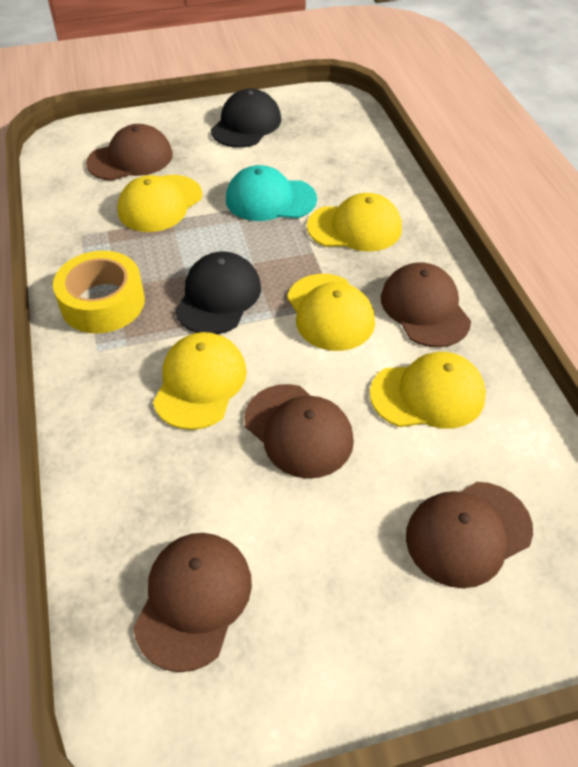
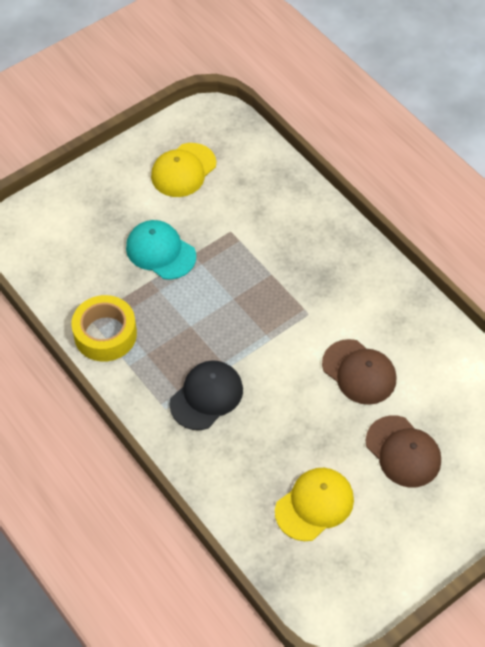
black cap: 2 -> 1
brown cap: 5 -> 2
yellow cap: 5 -> 2

